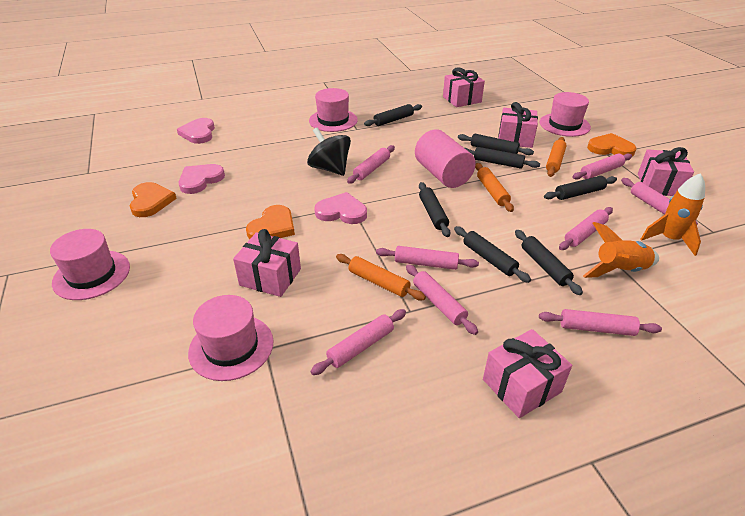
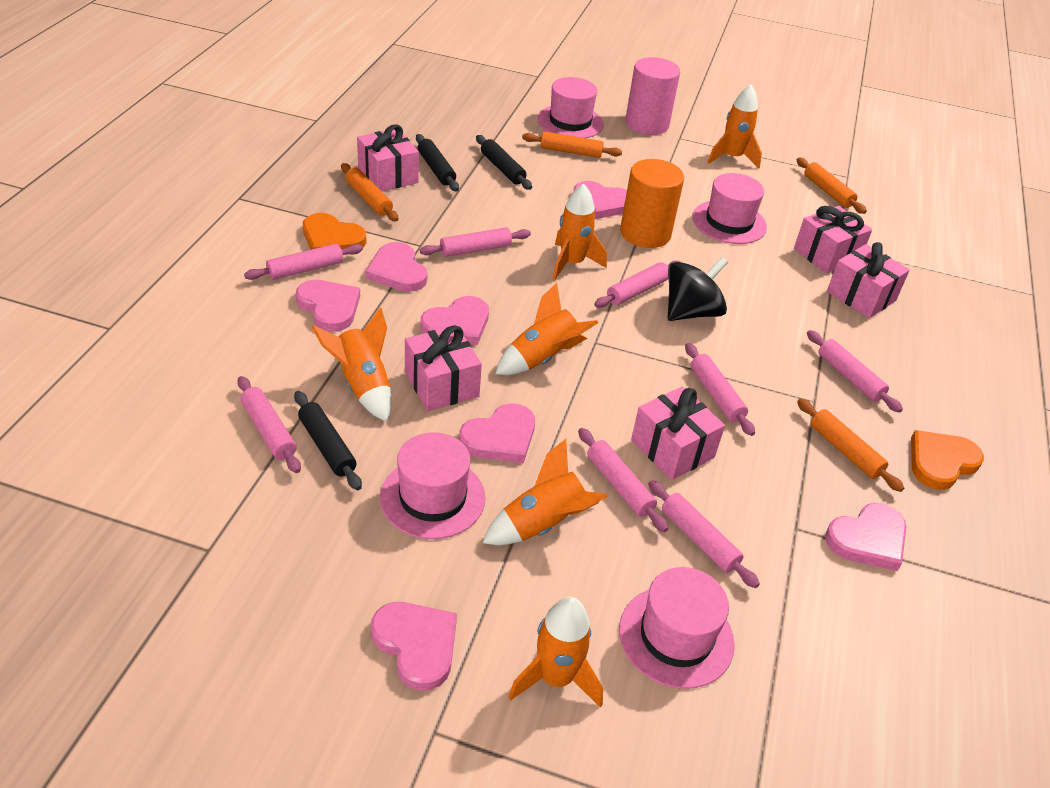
black rolling pin: 7 -> 3
orange cylinder: 0 -> 1
orange heart: 3 -> 2
orange rocket: 2 -> 6
orange rolling pin: 3 -> 4
pink heart: 3 -> 7

